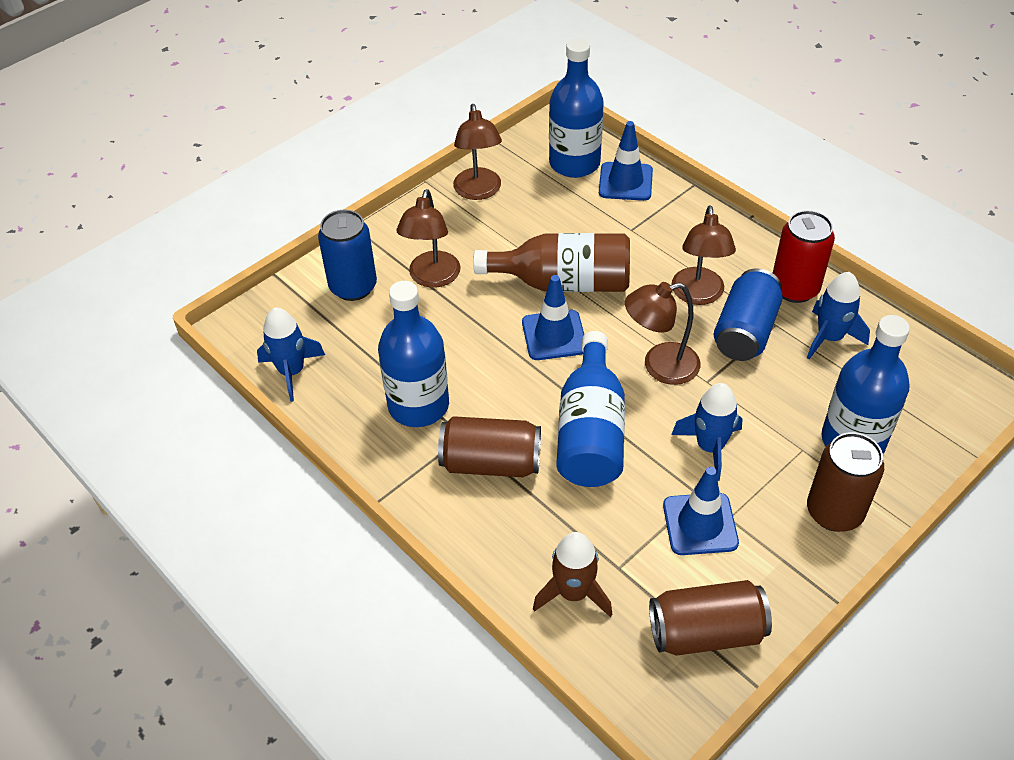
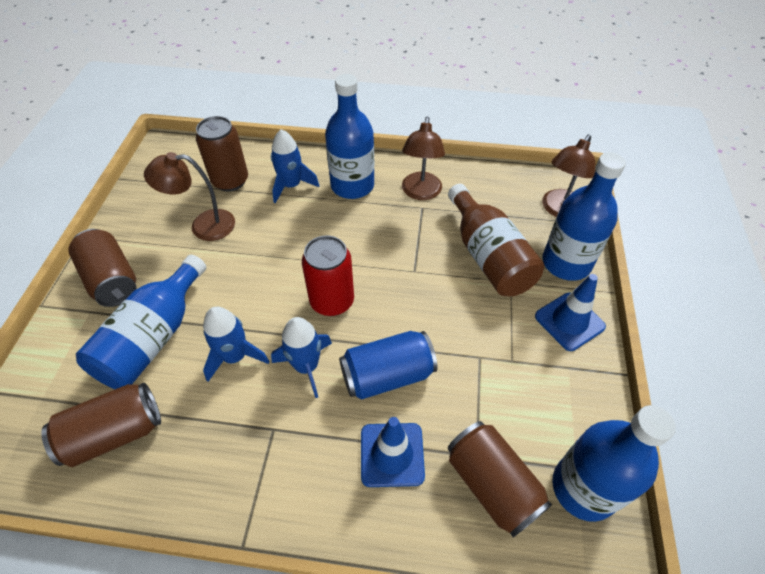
blue can: 2 -> 1
blue traffic cone: 3 -> 2
brown can: 3 -> 4
brown lamp: 4 -> 3
brown rocket: 1 -> 0

